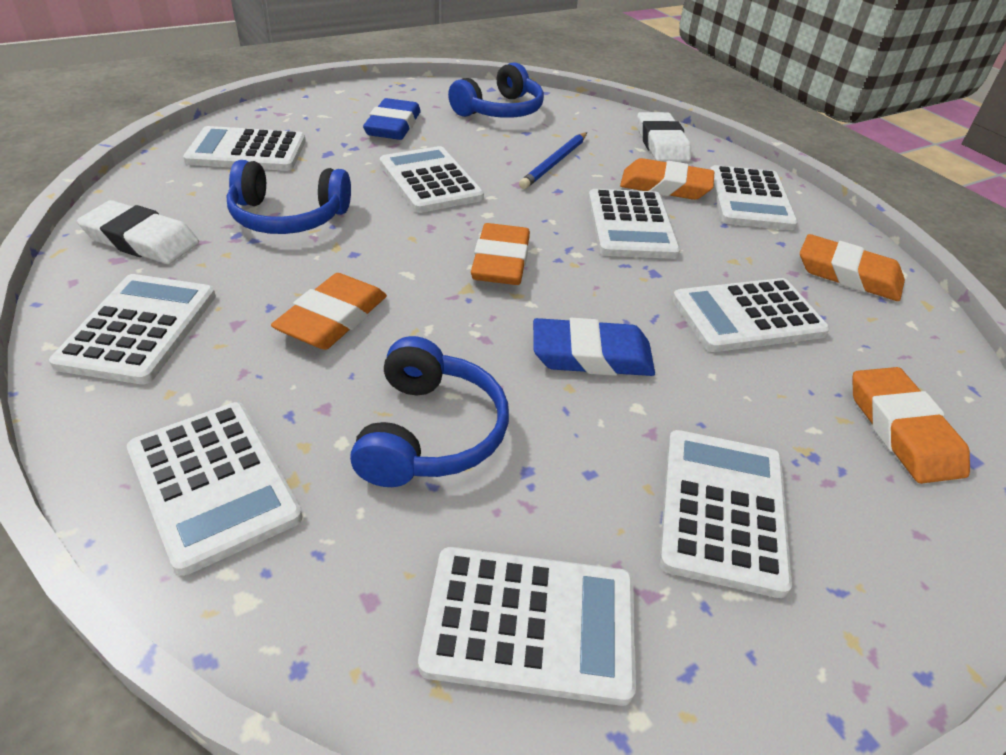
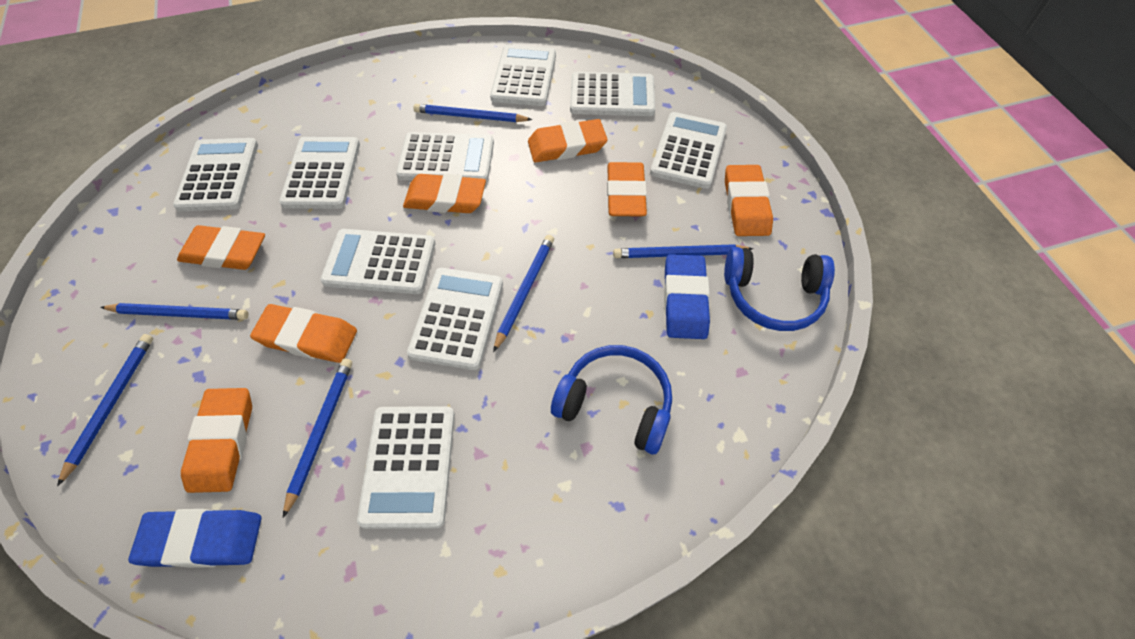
blue headphones: 3 -> 2
blue pencil: 1 -> 6
orange eraser: 5 -> 7
white eraser: 2 -> 0

